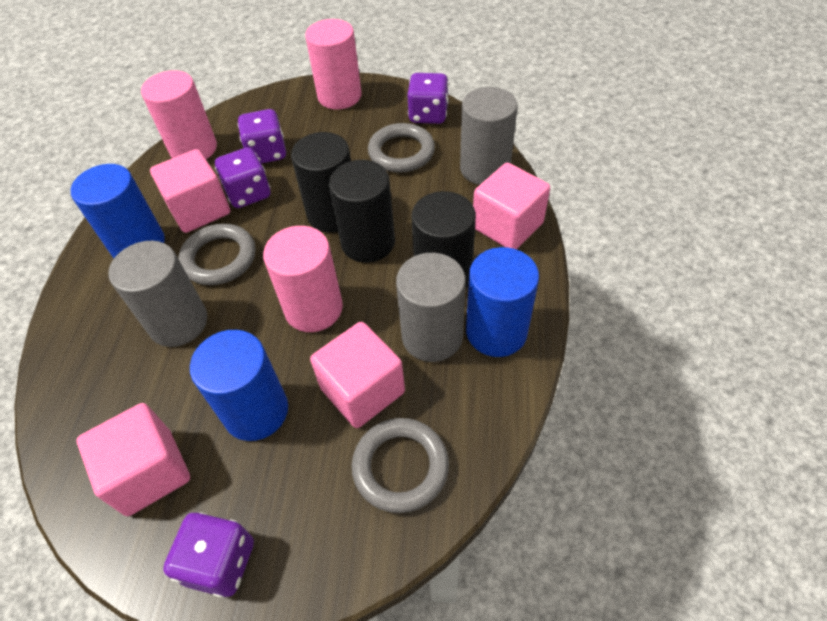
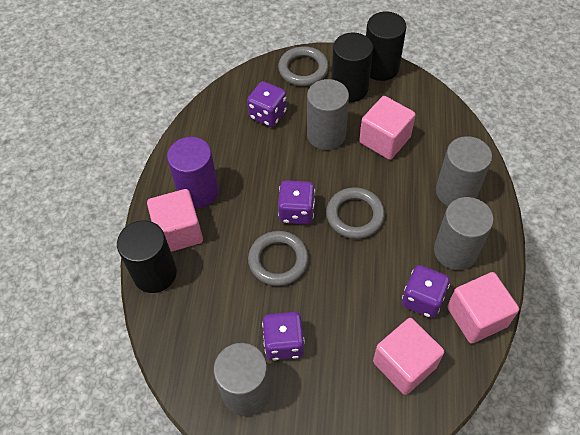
blue cylinder: 3 -> 0
grey cylinder: 3 -> 4
pink cylinder: 3 -> 0
purple cylinder: 0 -> 1

